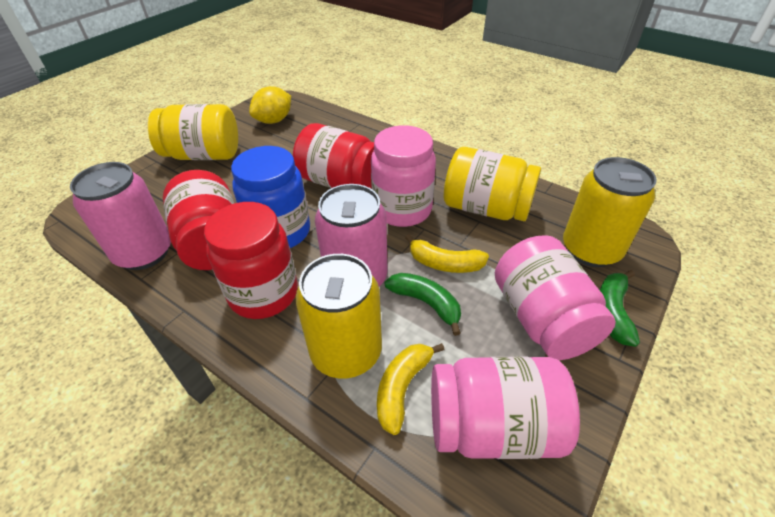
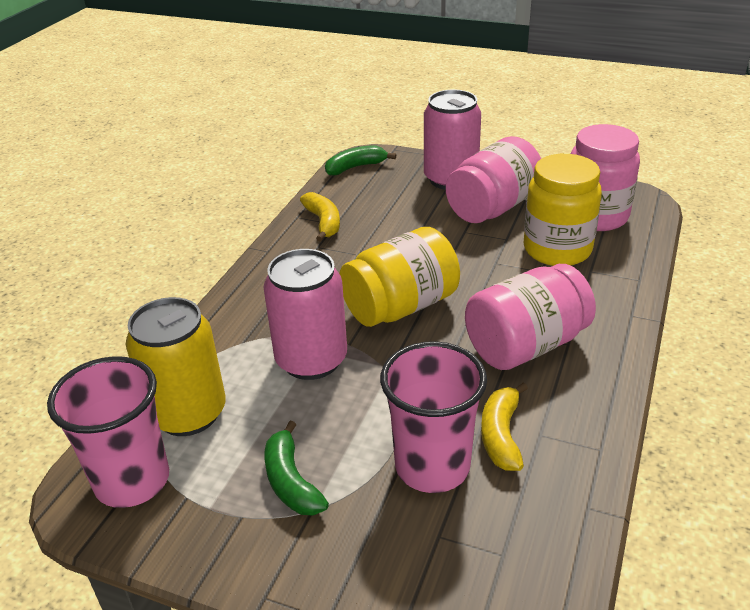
blue jar: 1 -> 0
pink cup: 0 -> 2
red jar: 3 -> 0
yellow can: 2 -> 1
yellow lemon: 1 -> 0

